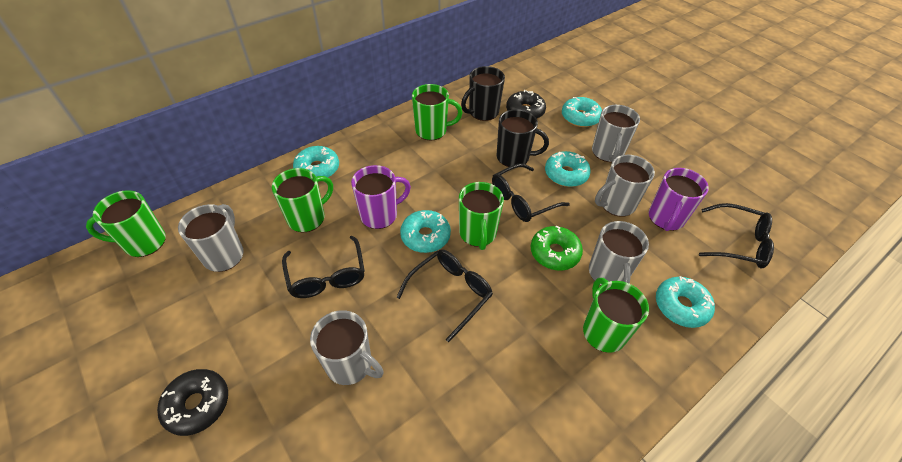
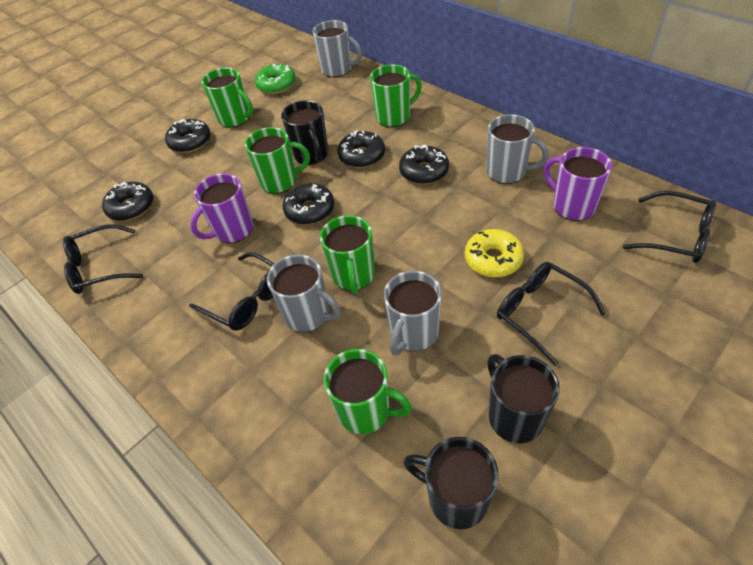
black donut: 2 -> 5
black mug: 2 -> 3
grey mug: 5 -> 4
turquoise donut: 5 -> 0
yellow donut: 0 -> 1

